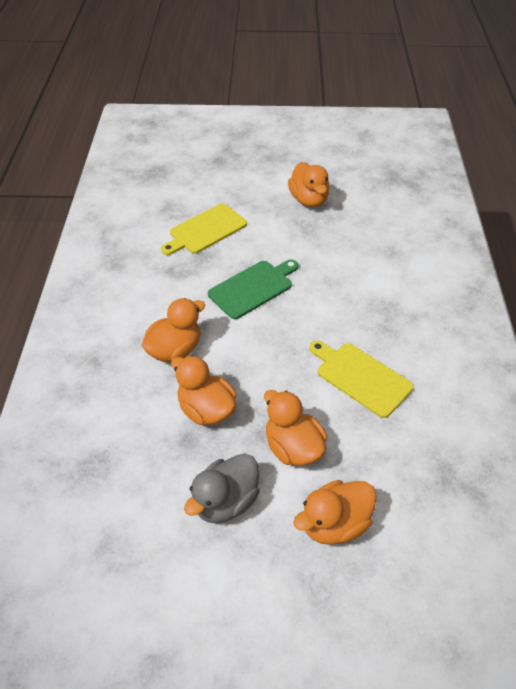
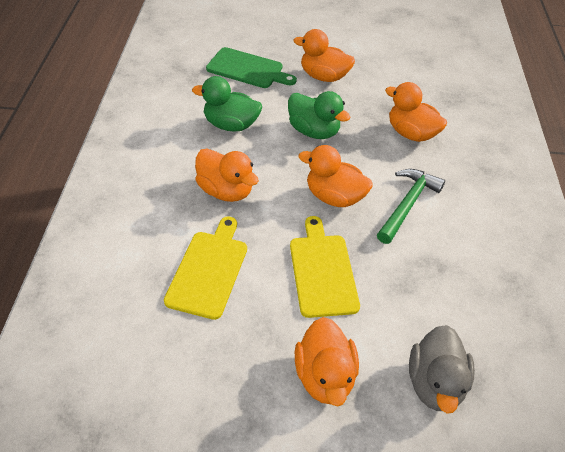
green duck: 0 -> 2
green hammer: 0 -> 1

